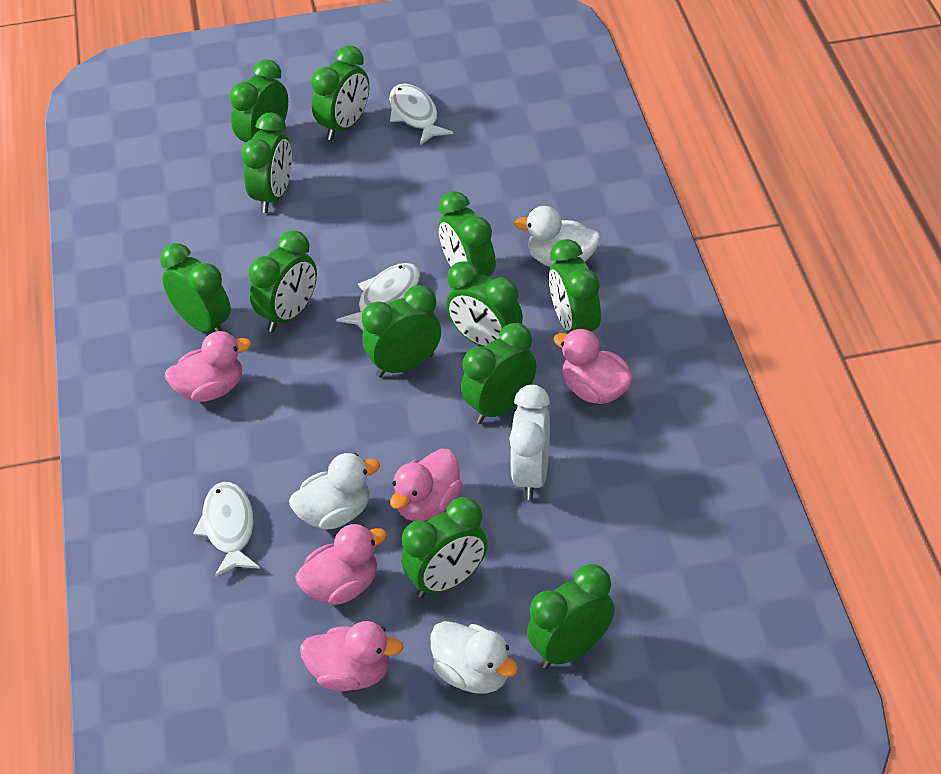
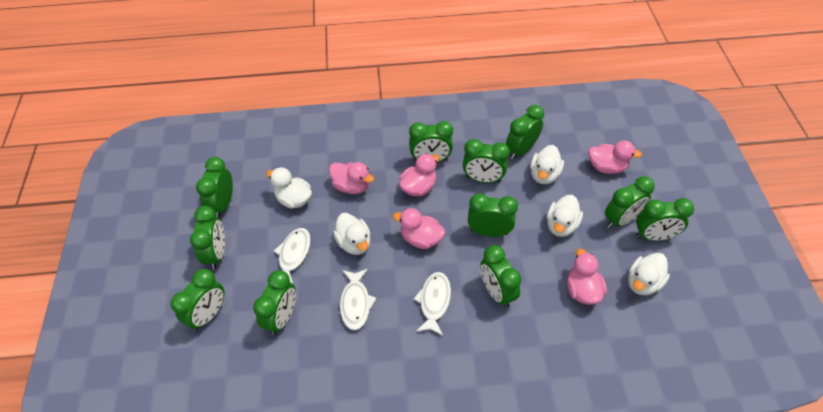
green clock: 12 -> 11
white clock: 1 -> 0
white duck: 3 -> 5

